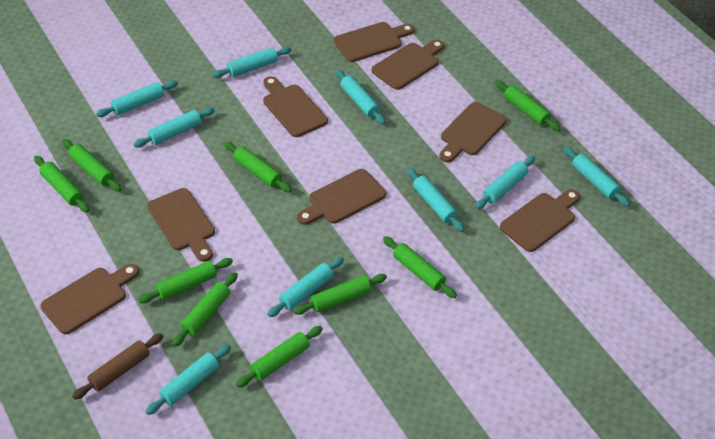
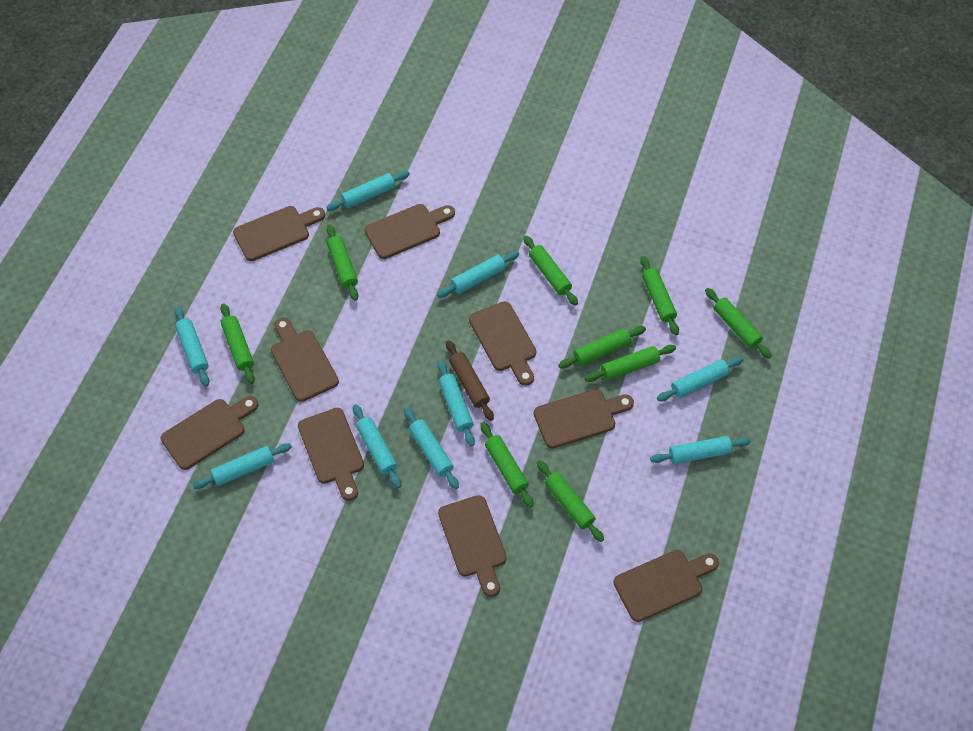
brown cutting board: 8 -> 9

